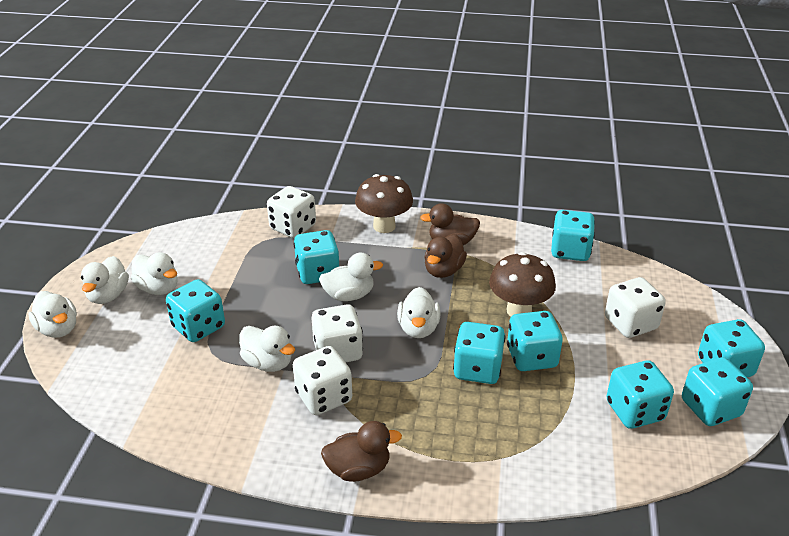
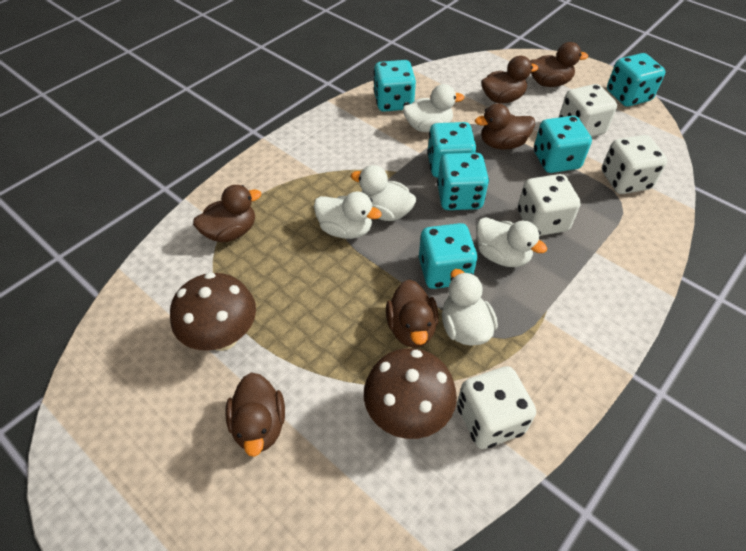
brown duck: 3 -> 6
turquoise dice: 8 -> 6
white duck: 6 -> 5

